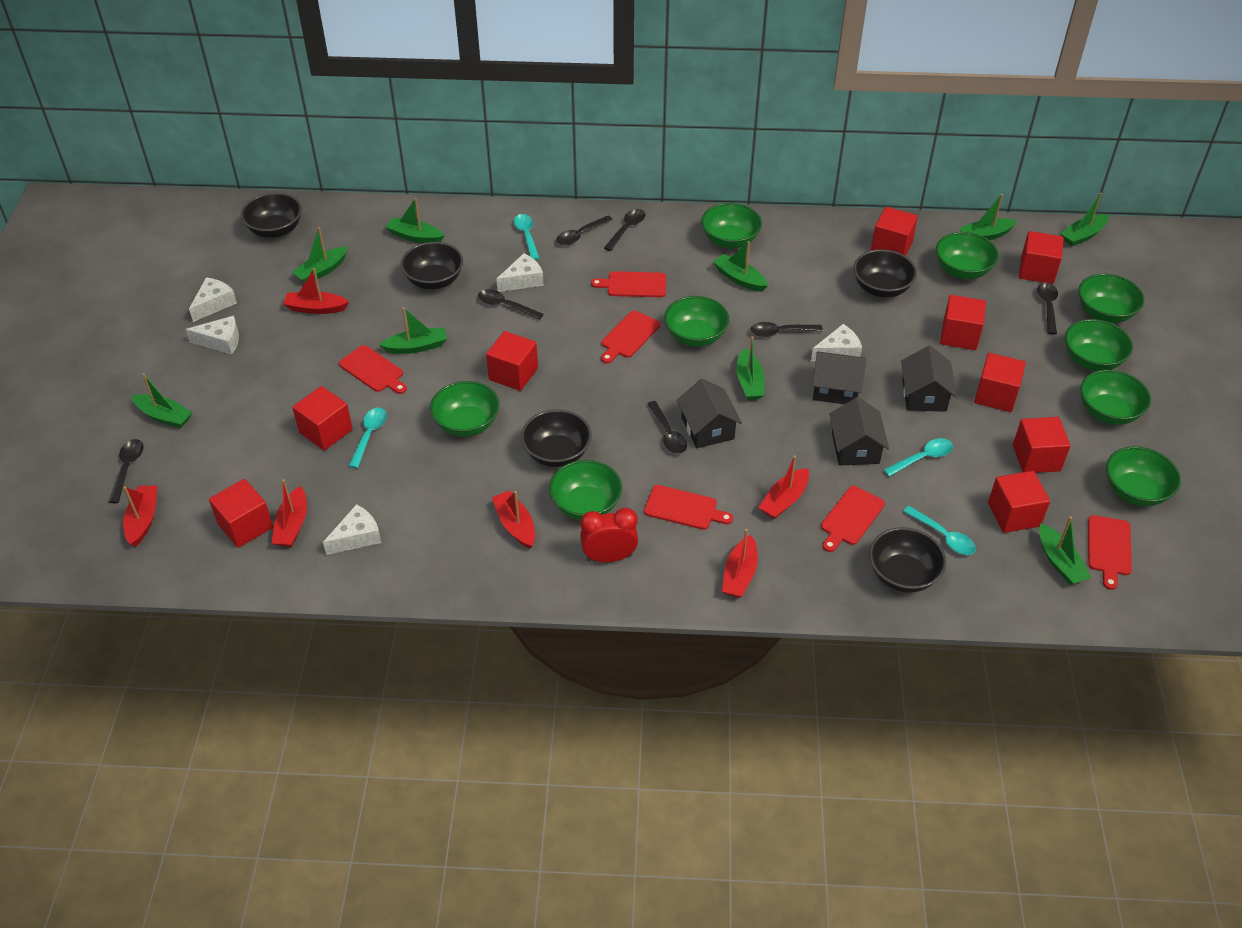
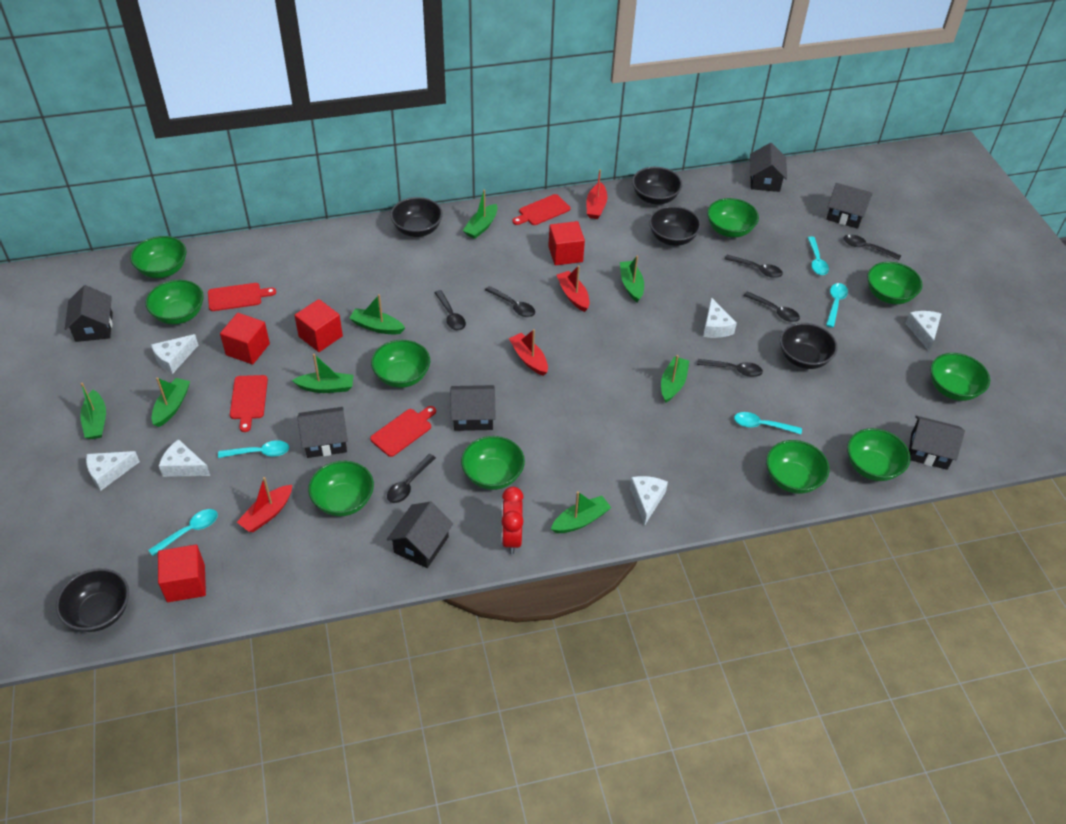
black house: 4 -> 7
green boat: 9 -> 8
green bowl: 9 -> 10
red boat: 6 -> 4
red cube: 9 -> 4
red cutting board: 6 -> 4
turquoise spoon: 4 -> 5
white cheese: 5 -> 6

